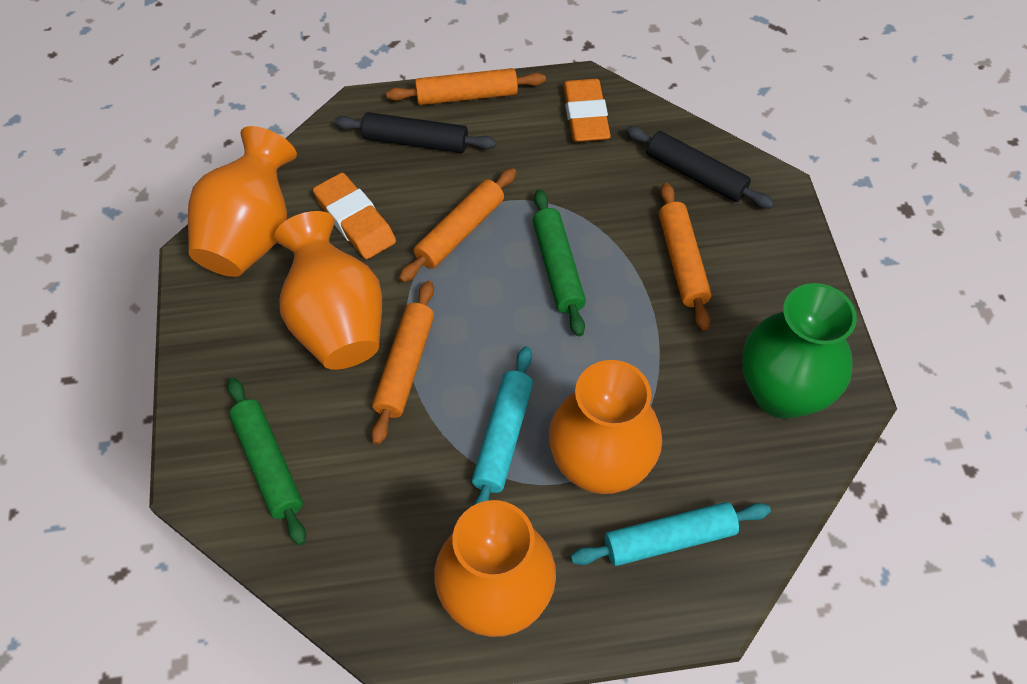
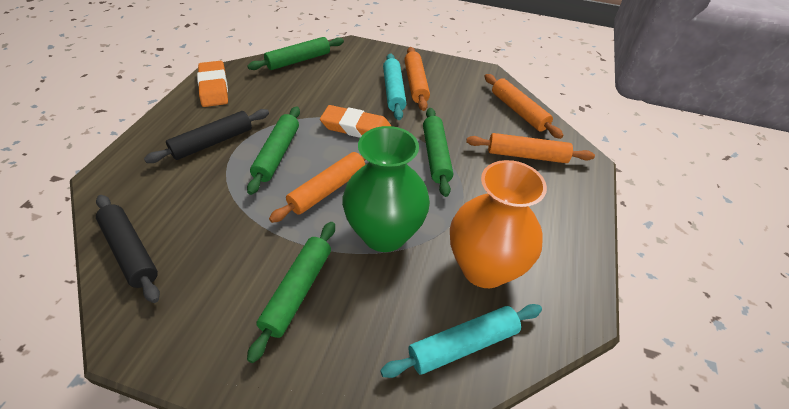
green rolling pin: 2 -> 4
orange vase: 4 -> 1

